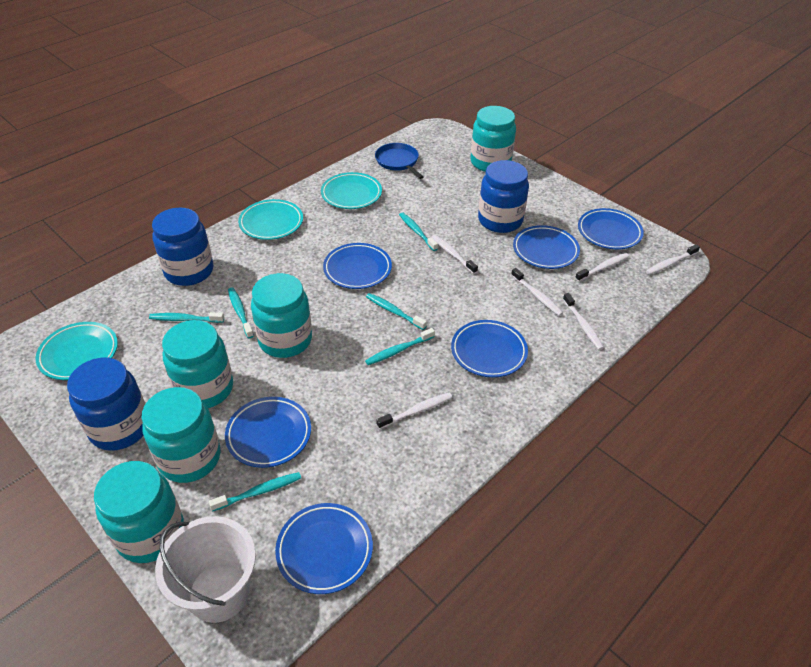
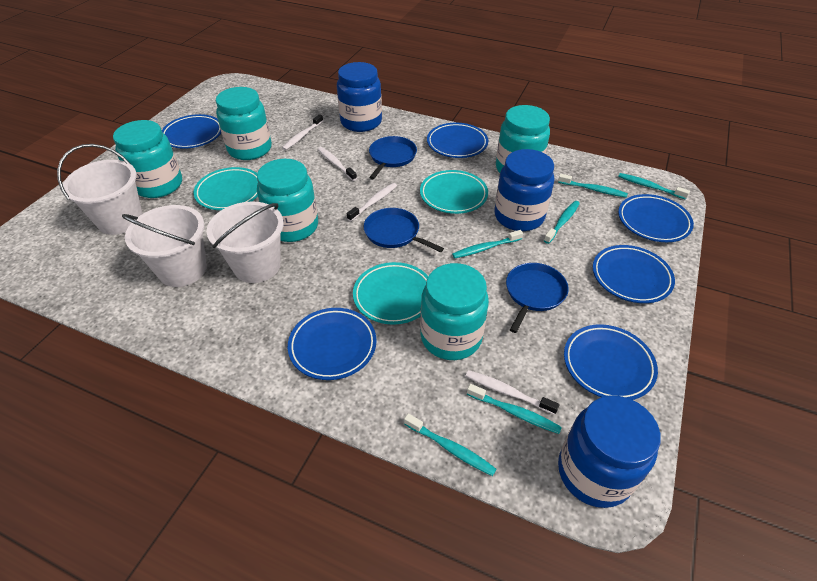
blue pan: 1 -> 3
white bucket: 1 -> 3
white toothbrush: 6 -> 4

